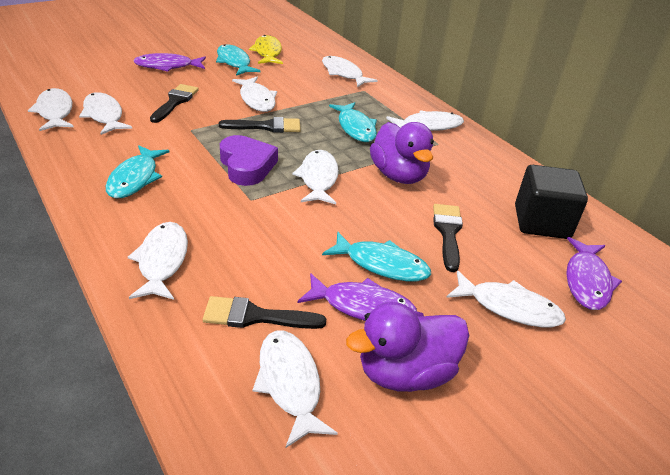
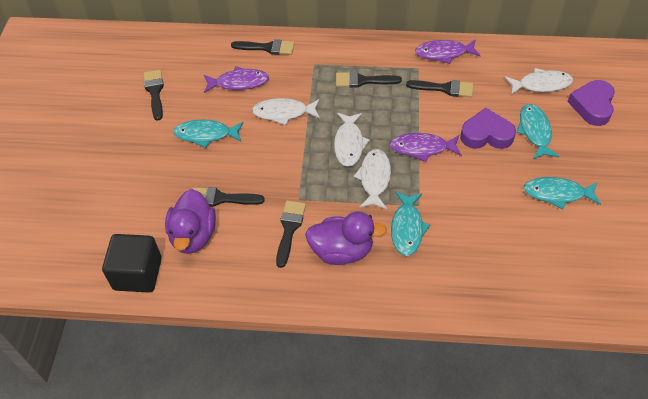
black brush: 4 -> 6
purple heart: 1 -> 2
white fish: 9 -> 4
yellow fish: 1 -> 0

